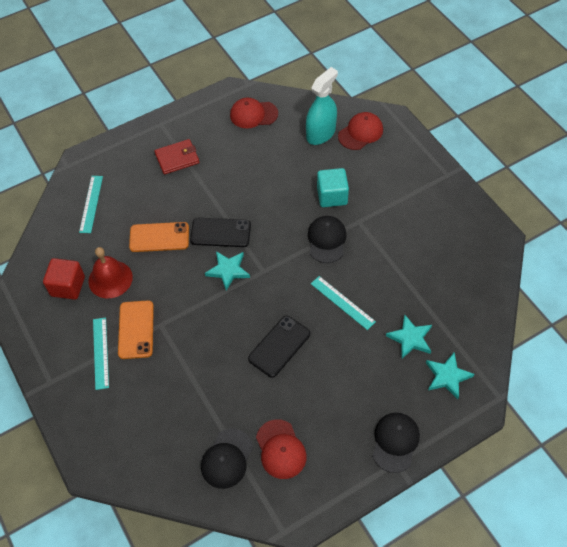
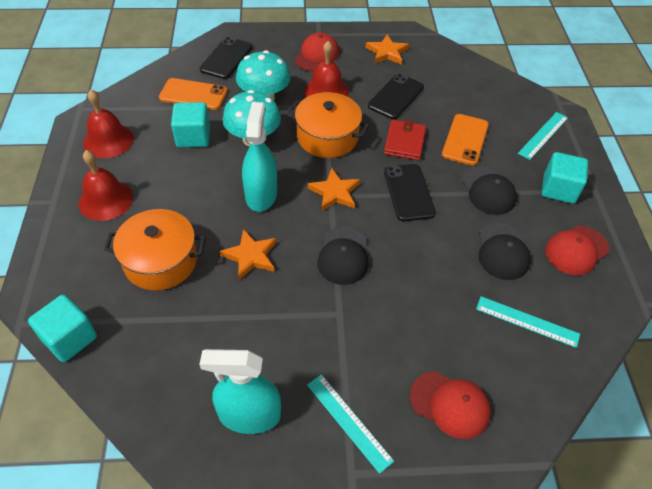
black phone: 2 -> 3
orange pot: 0 -> 2
orange star: 0 -> 3
red bell: 1 -> 3
red cube: 1 -> 0
turquoise cube: 1 -> 3
turquoise mushroom: 0 -> 2
turquoise spray bottle: 1 -> 2
turquoise star: 3 -> 0

